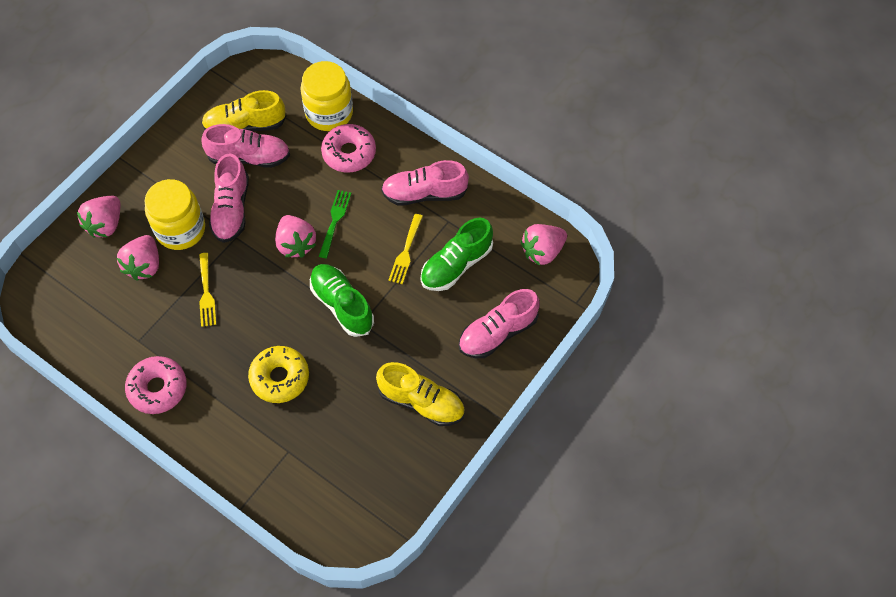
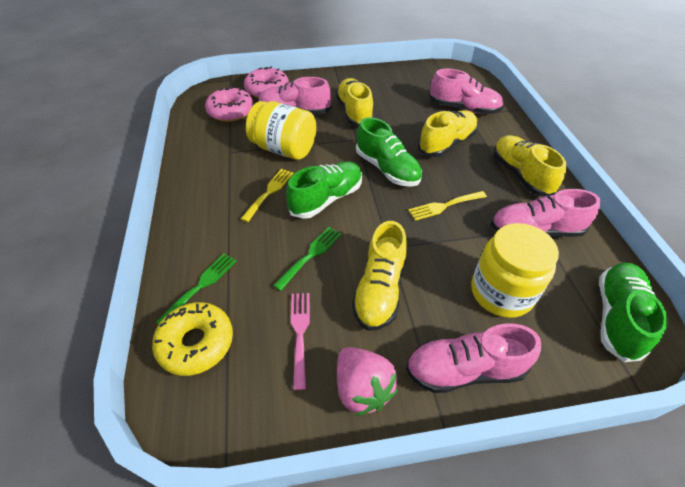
green fork: 1 -> 2
green shoe: 2 -> 3
pink fork: 0 -> 1
pink strawberry: 4 -> 1
yellow shoe: 2 -> 4

